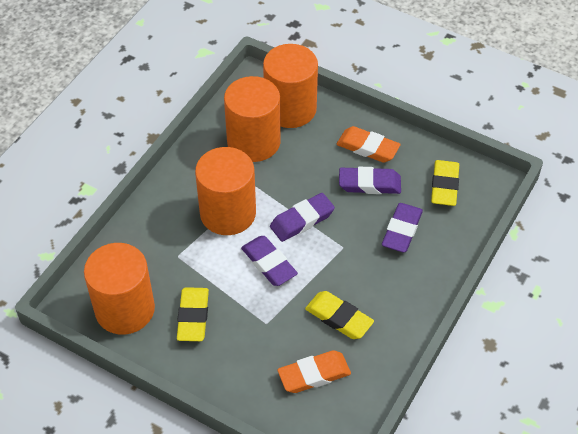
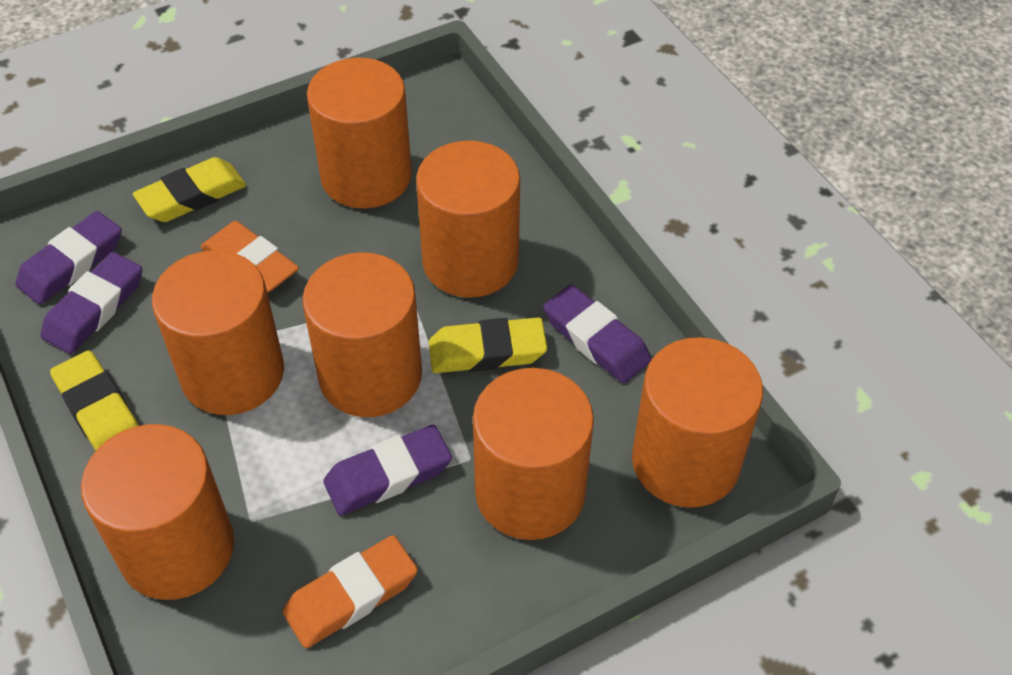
orange cylinder: 4 -> 7

